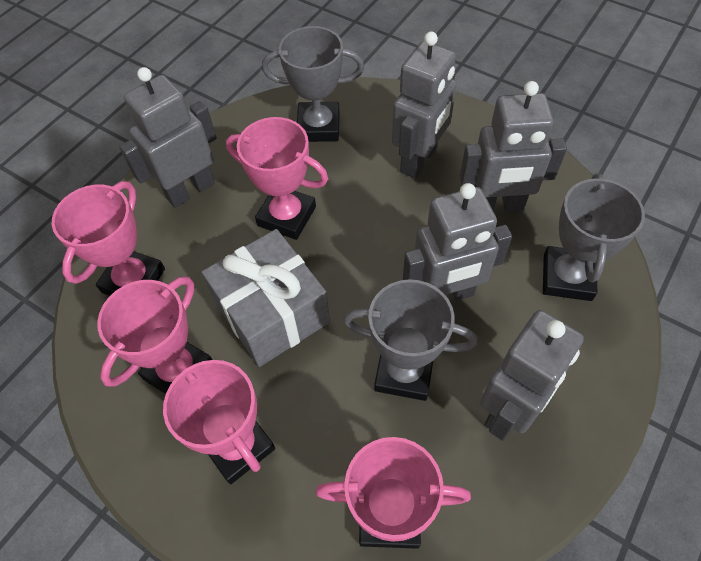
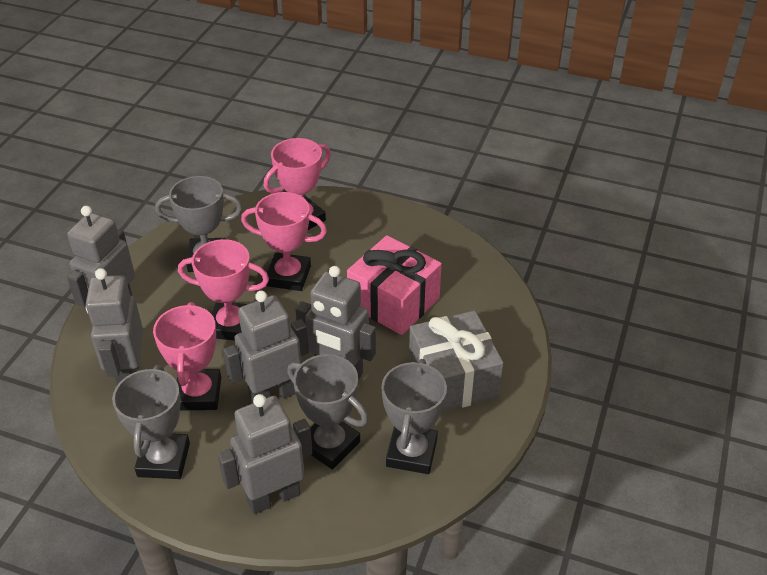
grey trophy: 3 -> 4
pink gift: 0 -> 1
pink trophy: 5 -> 4

